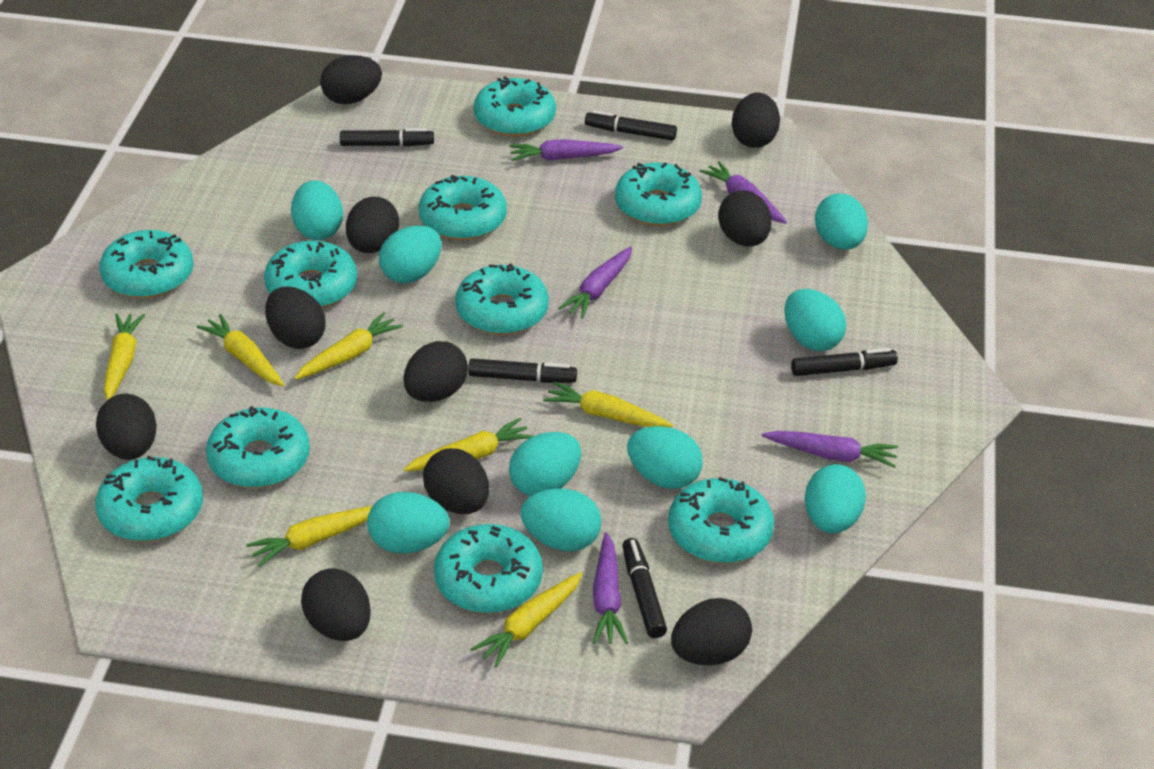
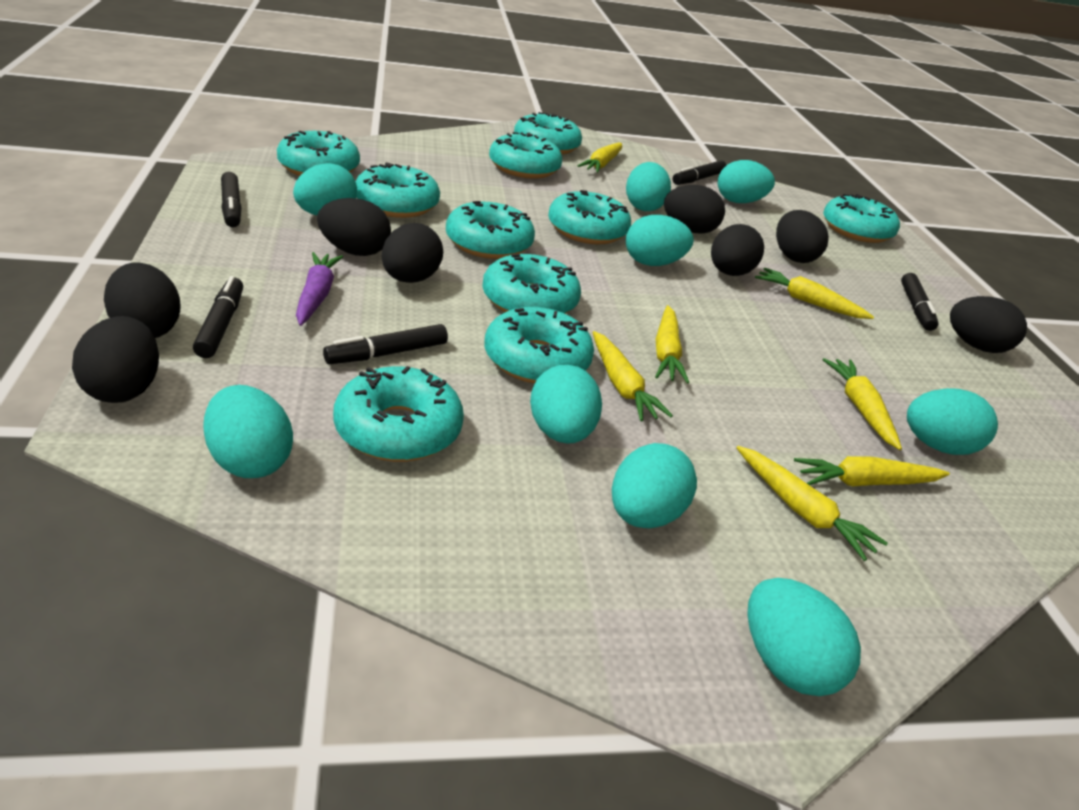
black egg: 10 -> 8
purple carrot: 5 -> 1

